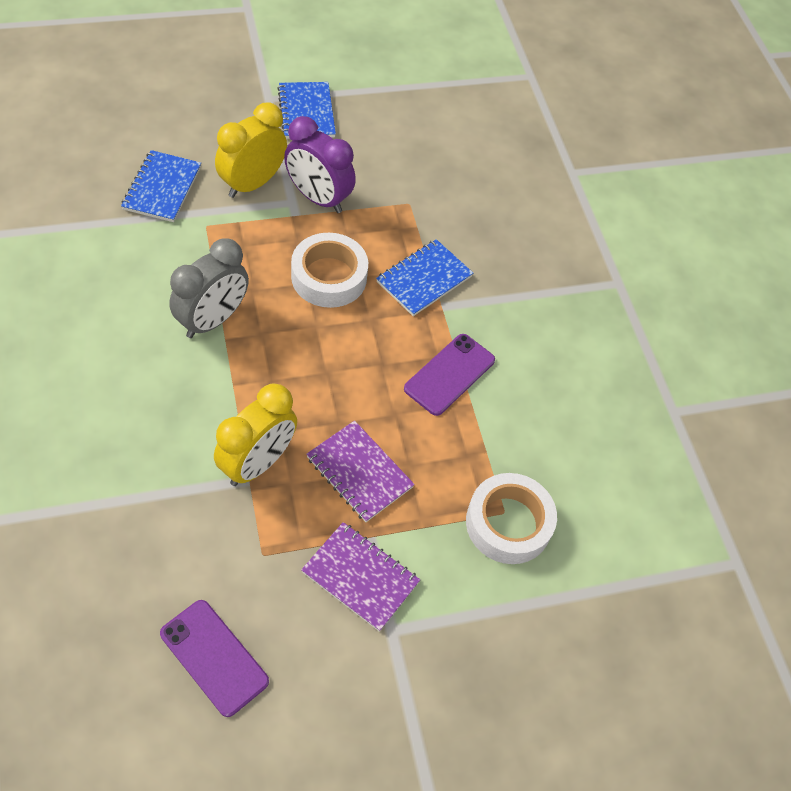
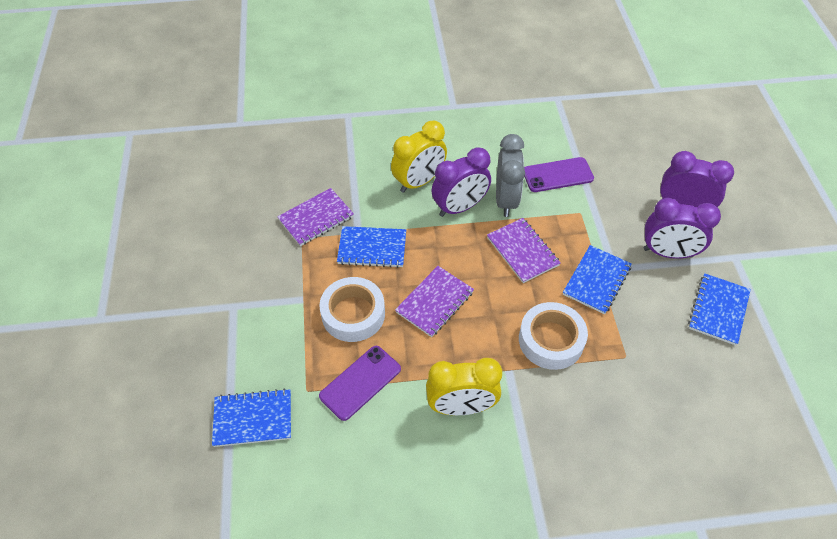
blue notebook: 3 -> 4
purple clock: 1 -> 3
purple notebook: 2 -> 3

